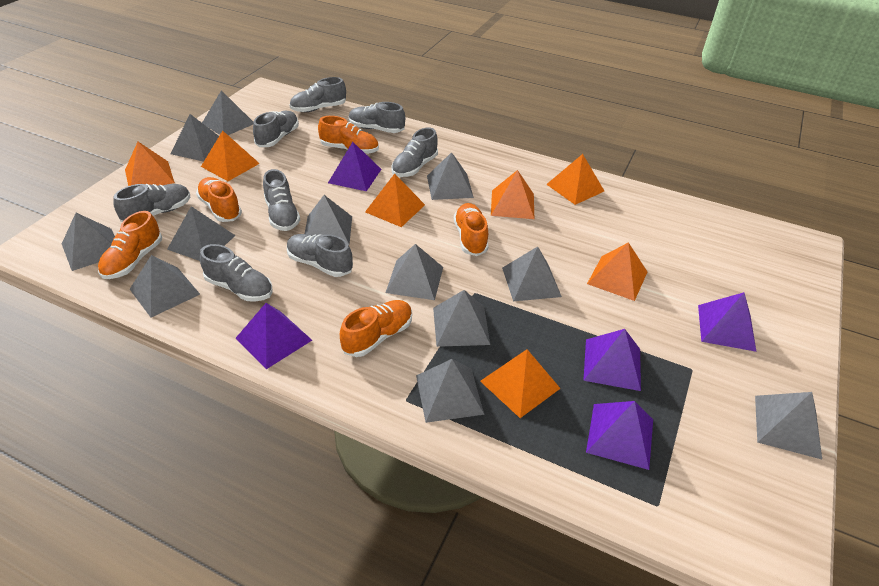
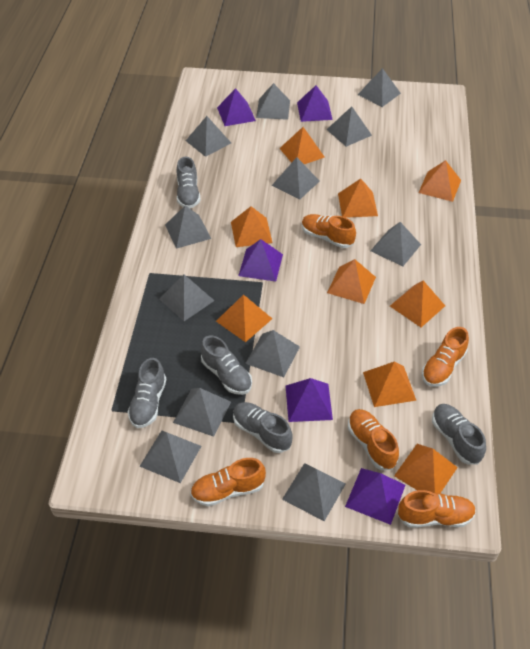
grey shoe: 8 -> 5
orange pyramid: 7 -> 9

